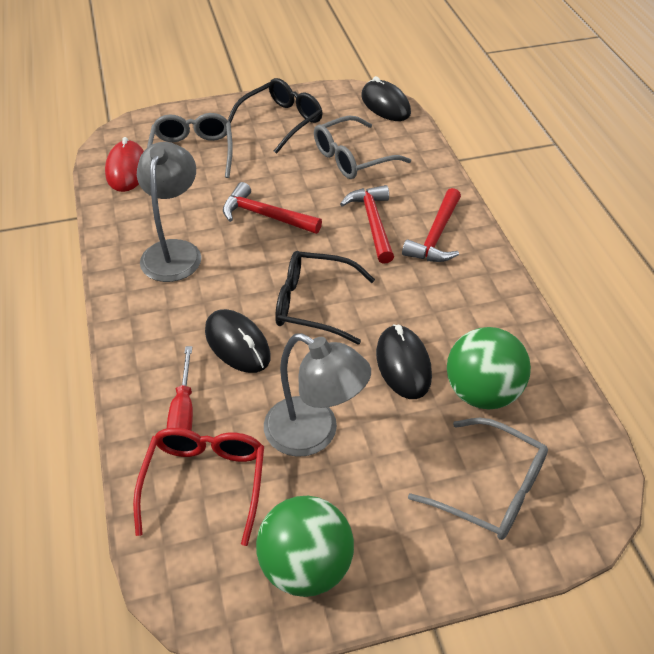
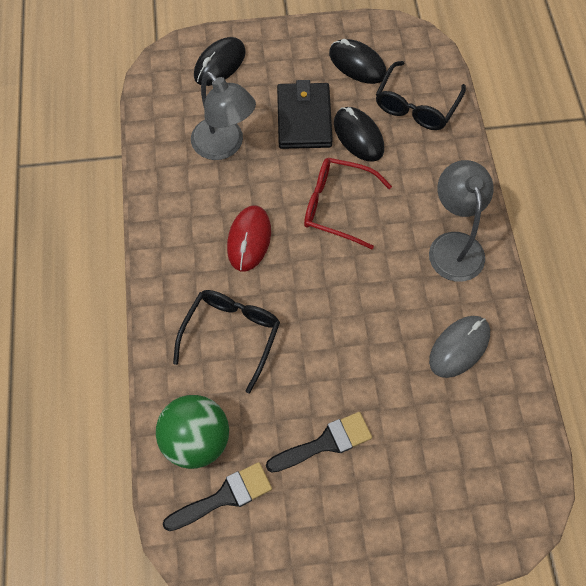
black brush: 0 -> 2
black wallet: 0 -> 1
green ball: 2 -> 1
grey glasses: 3 -> 0
grey mouse: 0 -> 1
red hammer: 3 -> 0
red screwdriver: 1 -> 0

